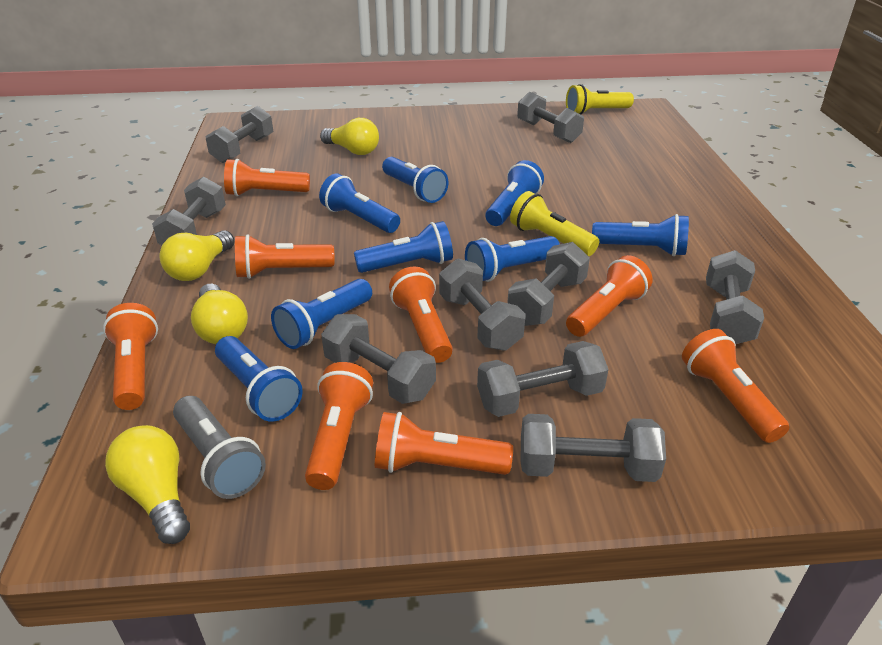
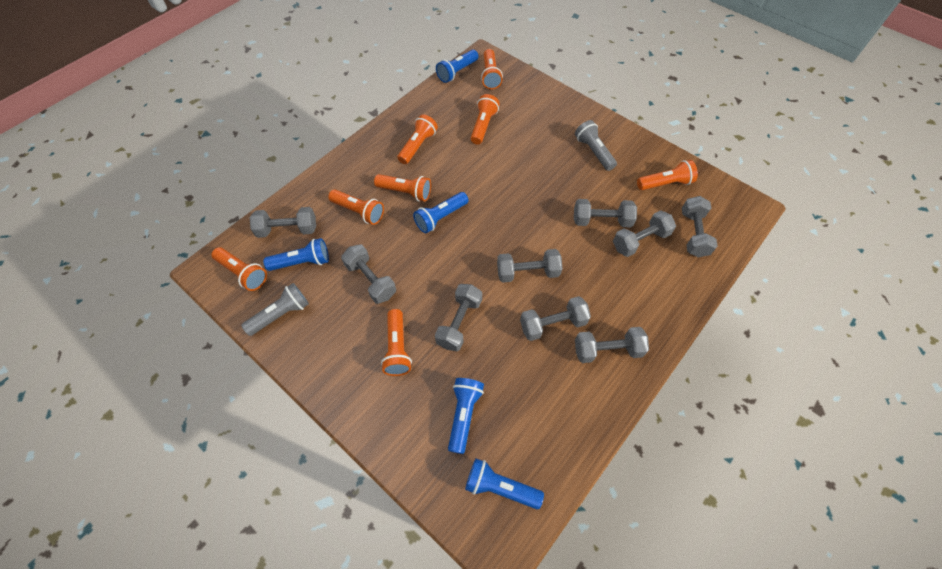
blue flashlight: 8 -> 5
grey flashlight: 1 -> 2
yellow flashlight: 2 -> 0
yellow light bulb: 4 -> 0

